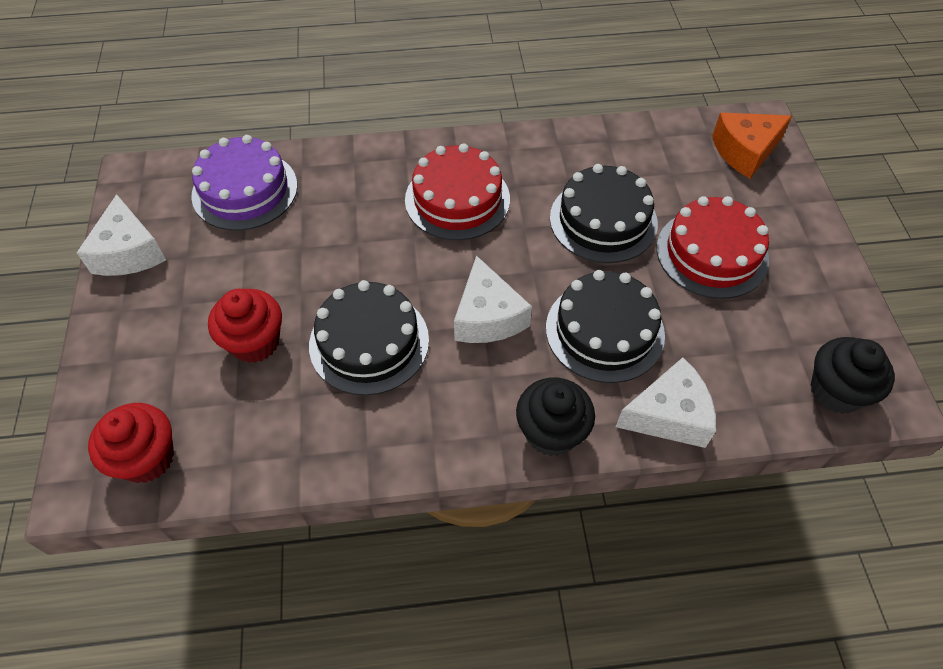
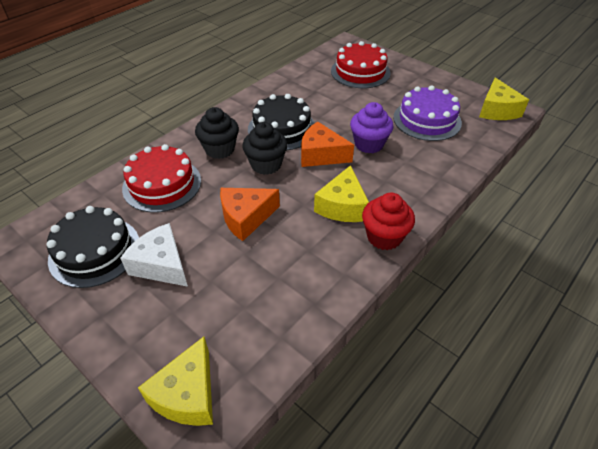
black cake: 3 -> 2
orange cheese: 1 -> 2
purple cupcake: 0 -> 1
red cupcake: 2 -> 1
white cheese: 3 -> 1
yellow cheese: 0 -> 3

